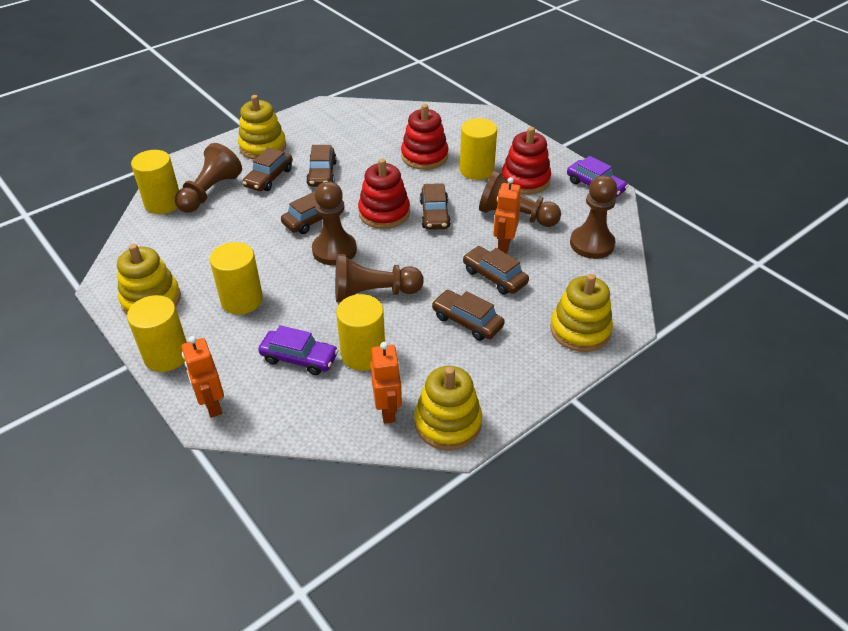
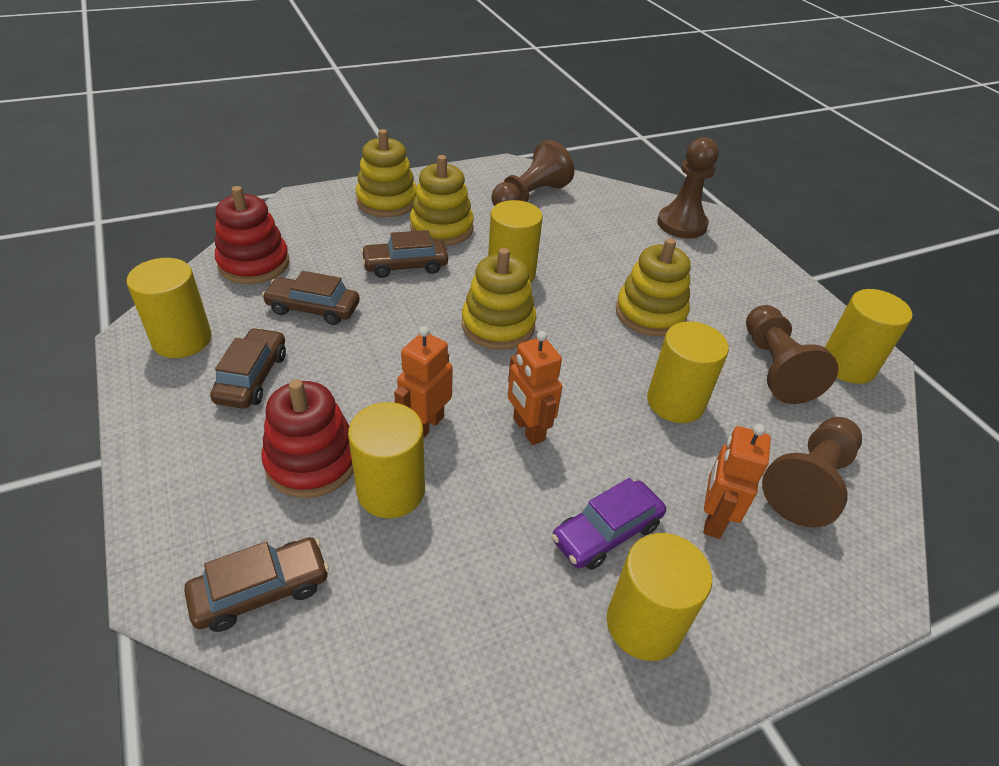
brown car: 6 -> 4
brown pawn: 5 -> 4
purple car: 2 -> 1
red stacking toy: 3 -> 2
yellow cylinder: 5 -> 6

